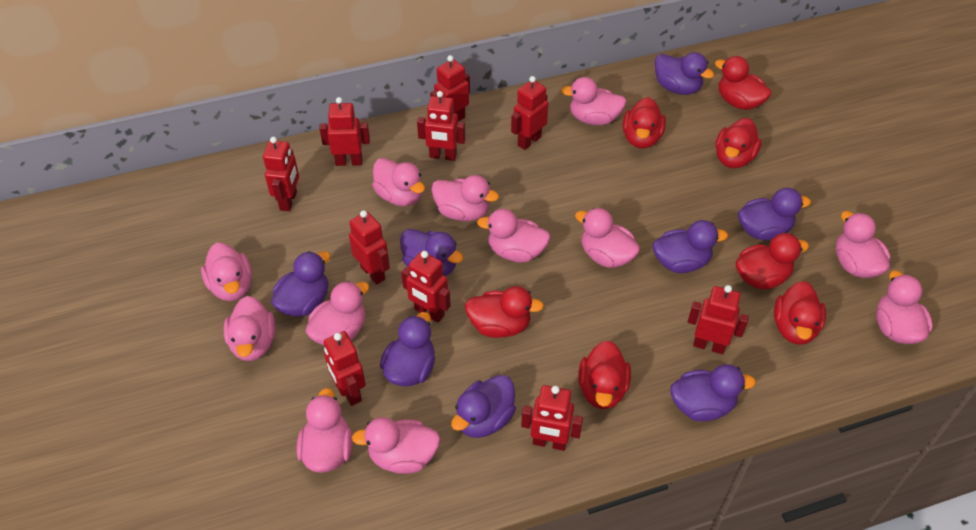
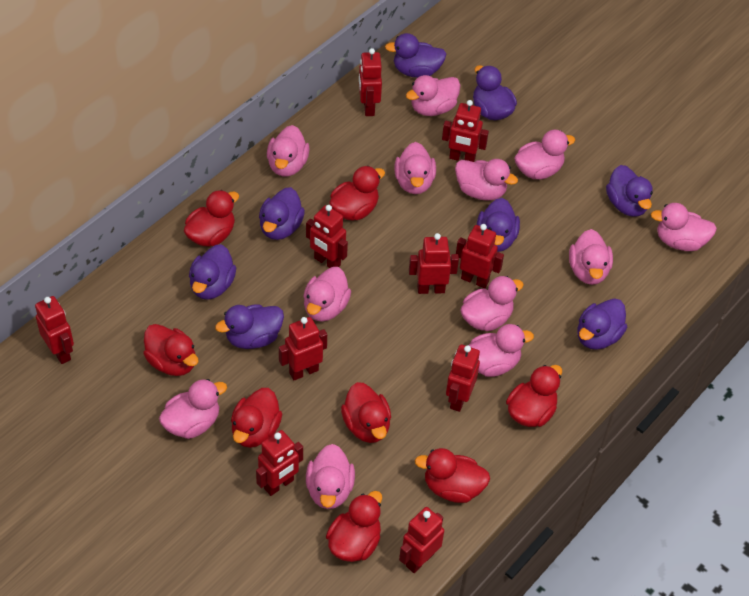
red duck: 7 -> 8

